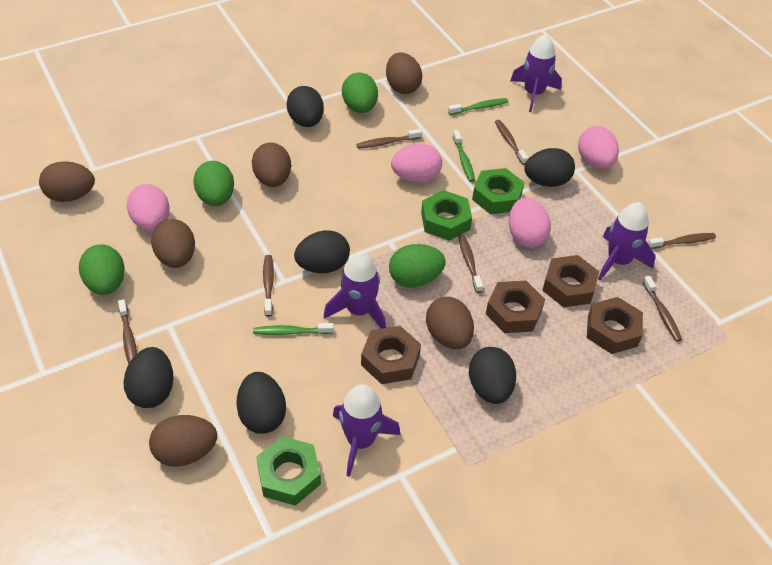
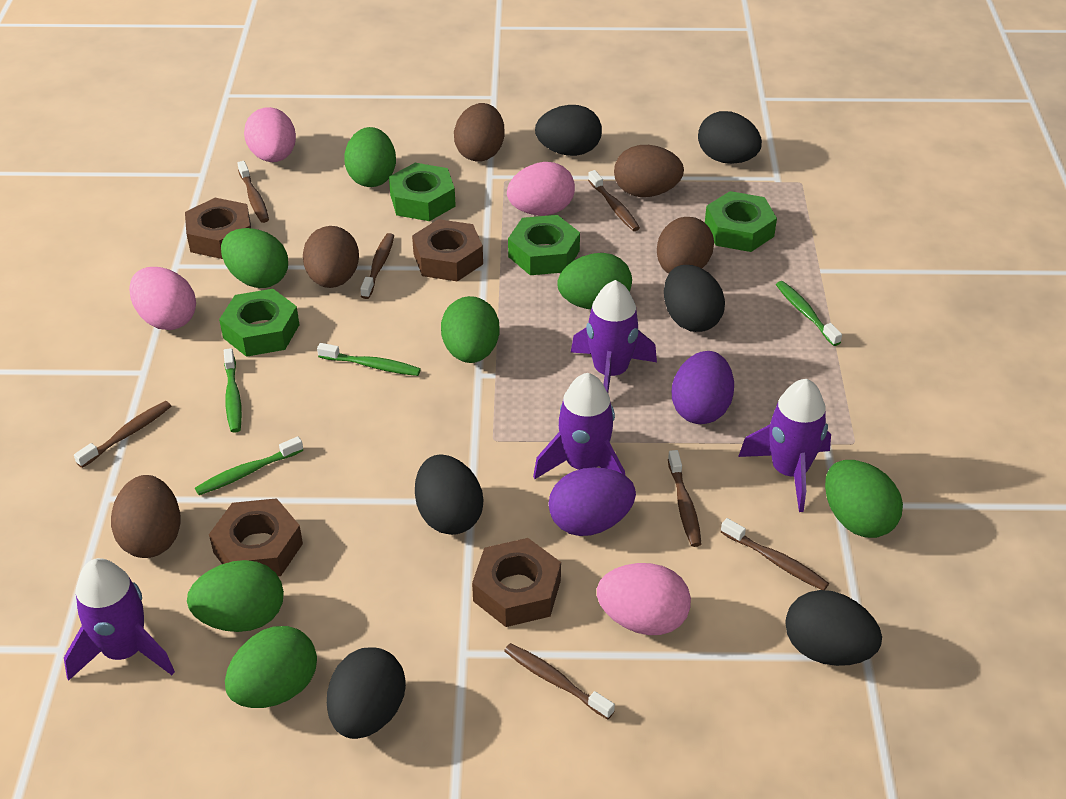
brown egg: 6 -> 5
green egg: 4 -> 7
green nut: 3 -> 4
green toothbrush: 3 -> 4
purple egg: 0 -> 2

